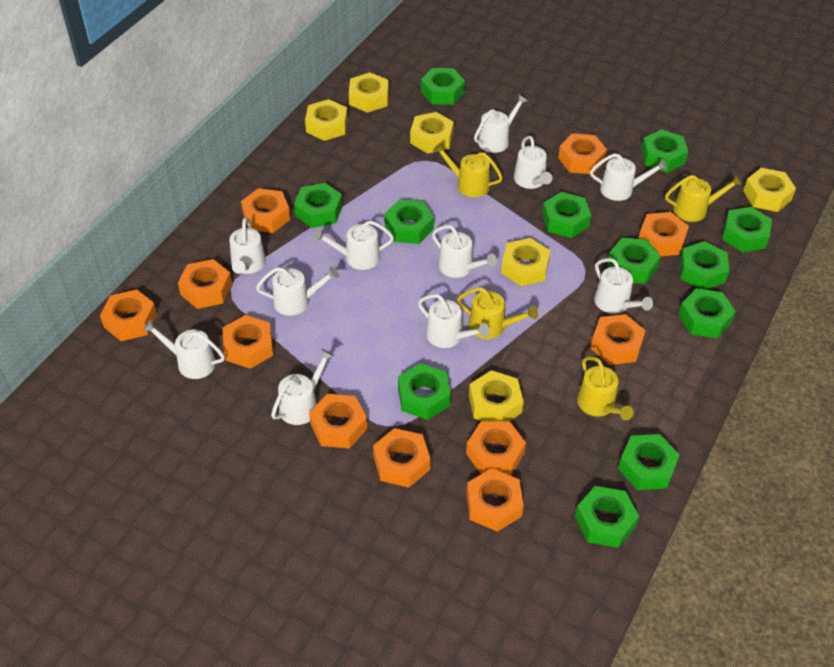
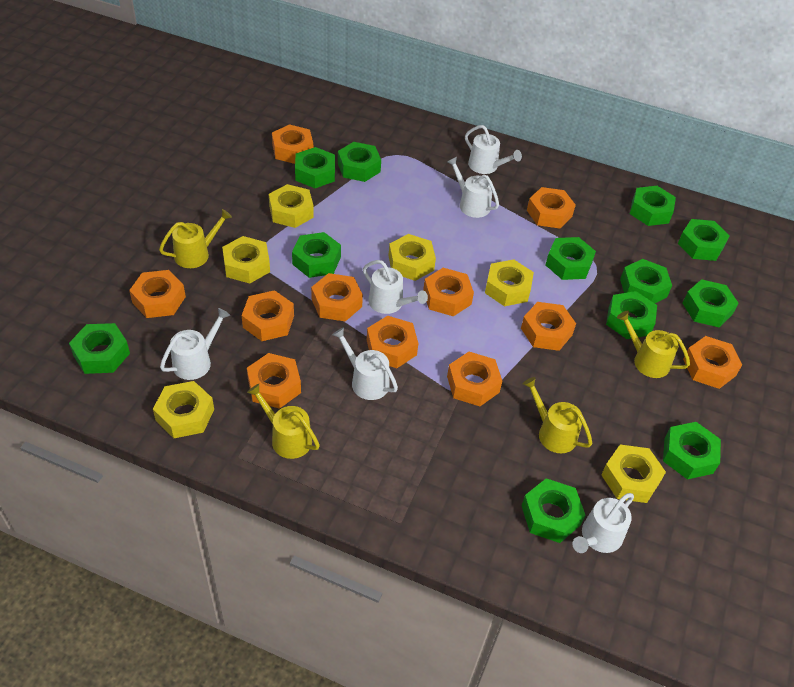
white watering can: 11 -> 6

